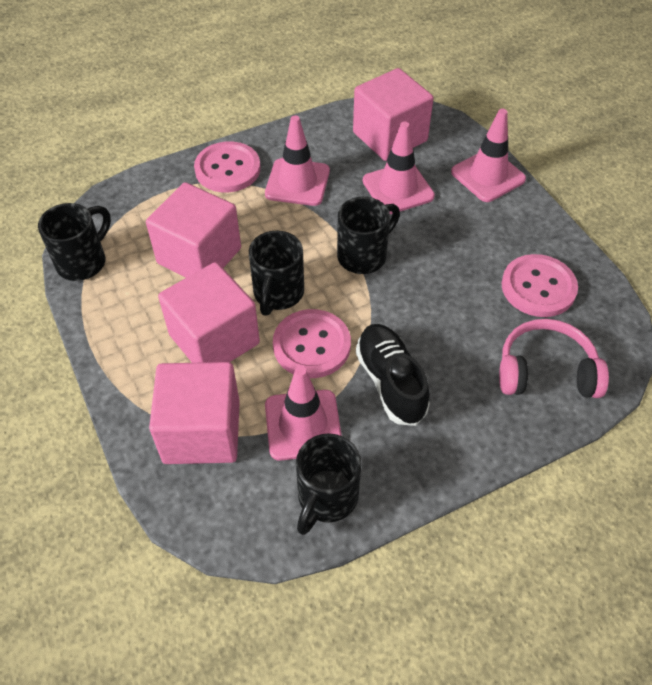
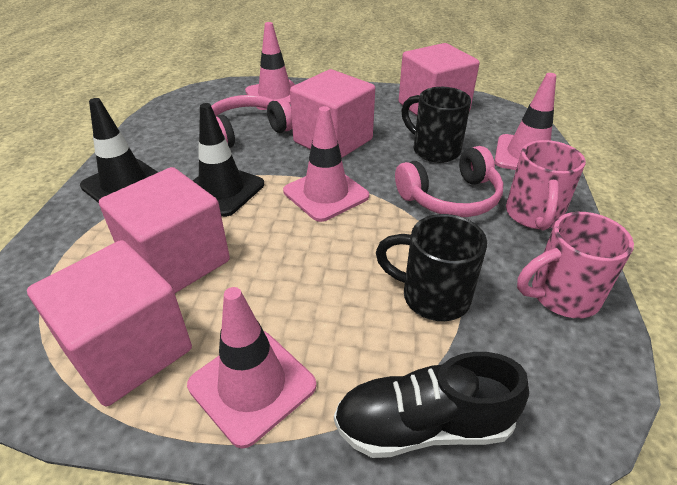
black mug: 4 -> 2
black traffic cone: 0 -> 2
pink button: 3 -> 0
pink headphones: 1 -> 2
pink mug: 0 -> 2

